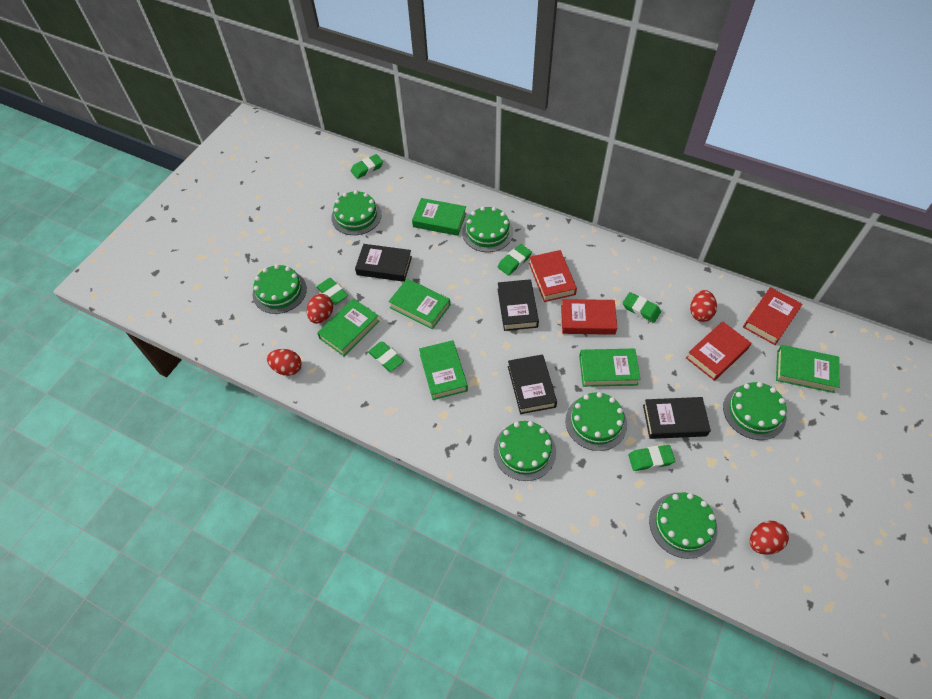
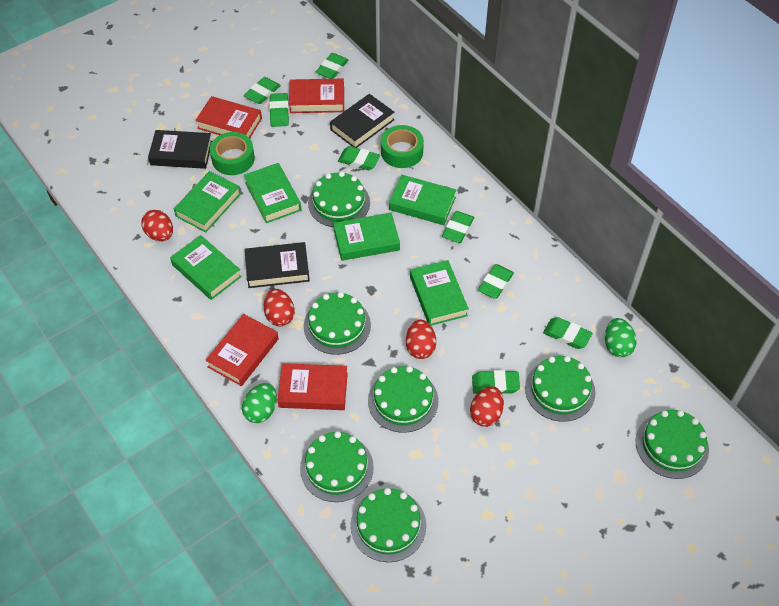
black book: 4 -> 3
green egg: 0 -> 2
green eraser: 6 -> 8
green tape: 0 -> 2

